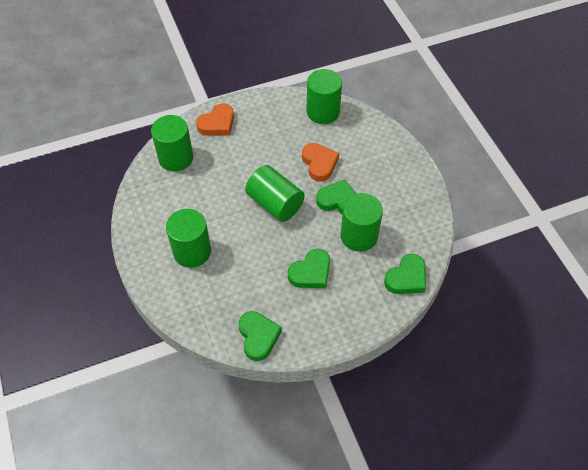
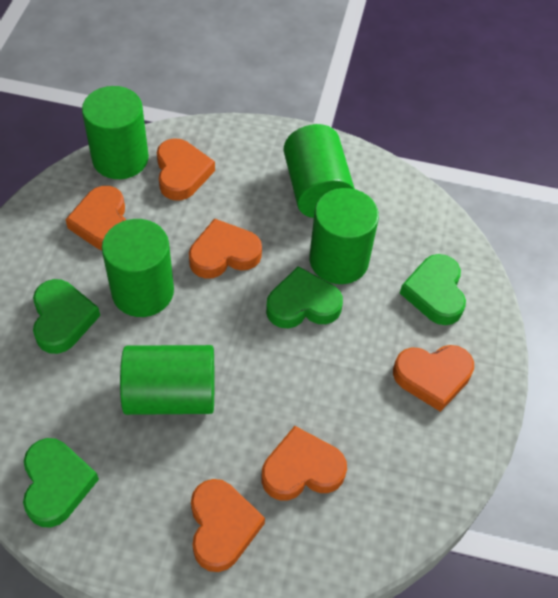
orange heart: 2 -> 6

